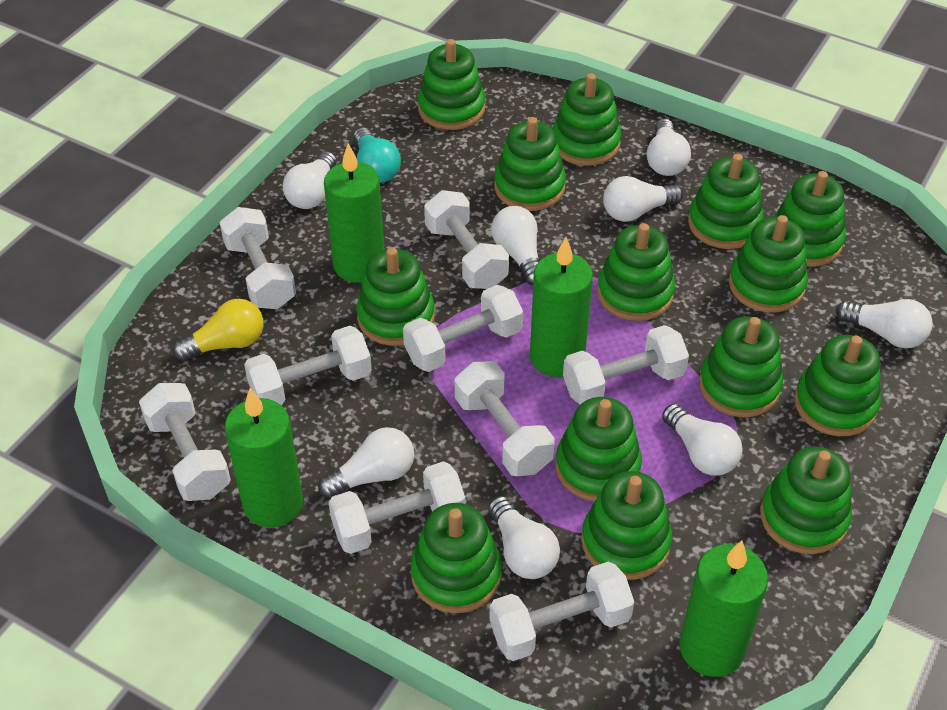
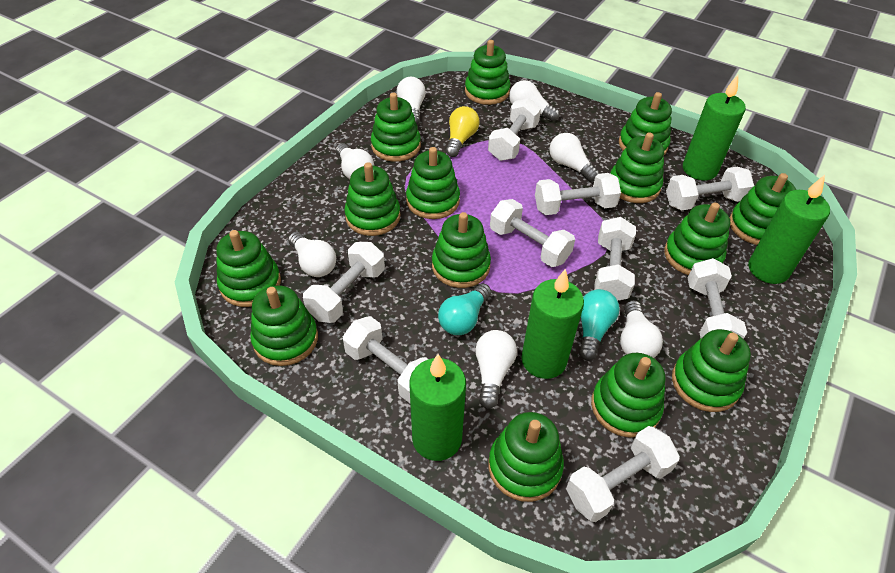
turquoise light bulb: 1 -> 2
white light bulb: 8 -> 7

